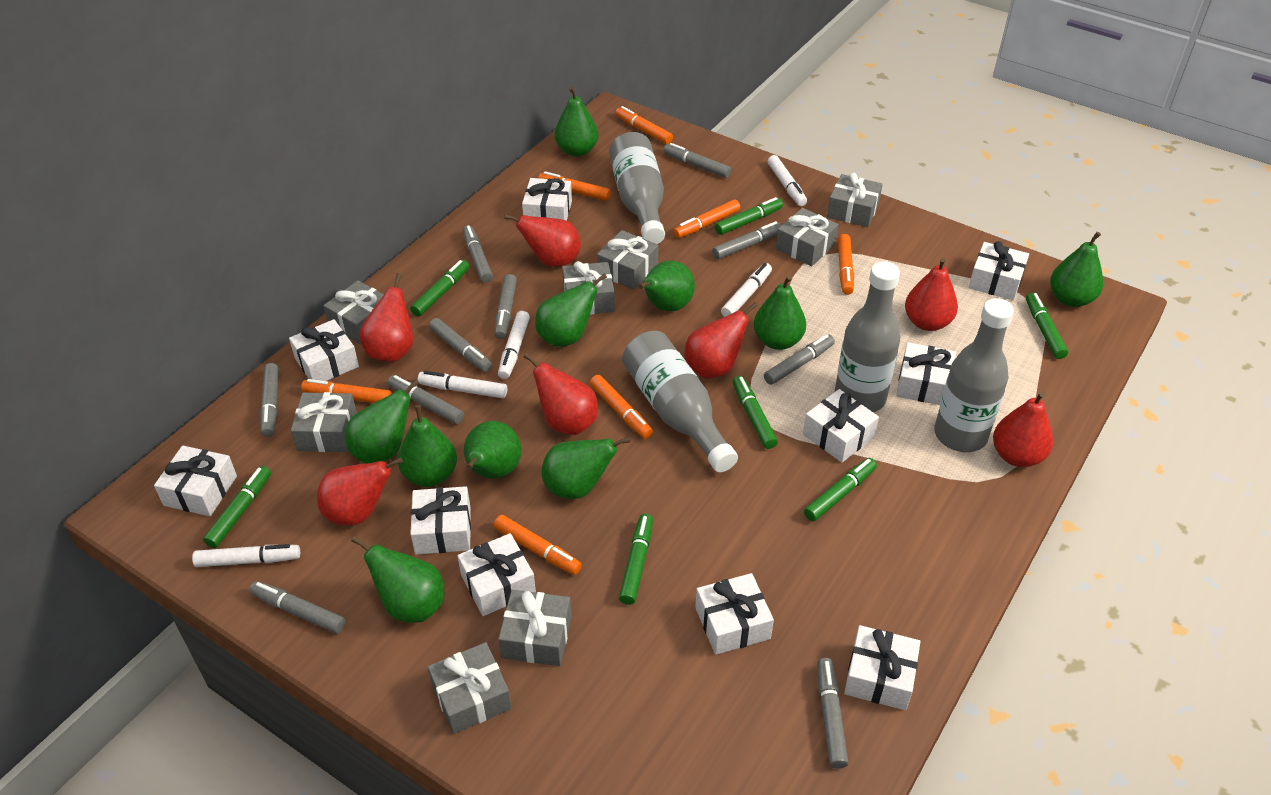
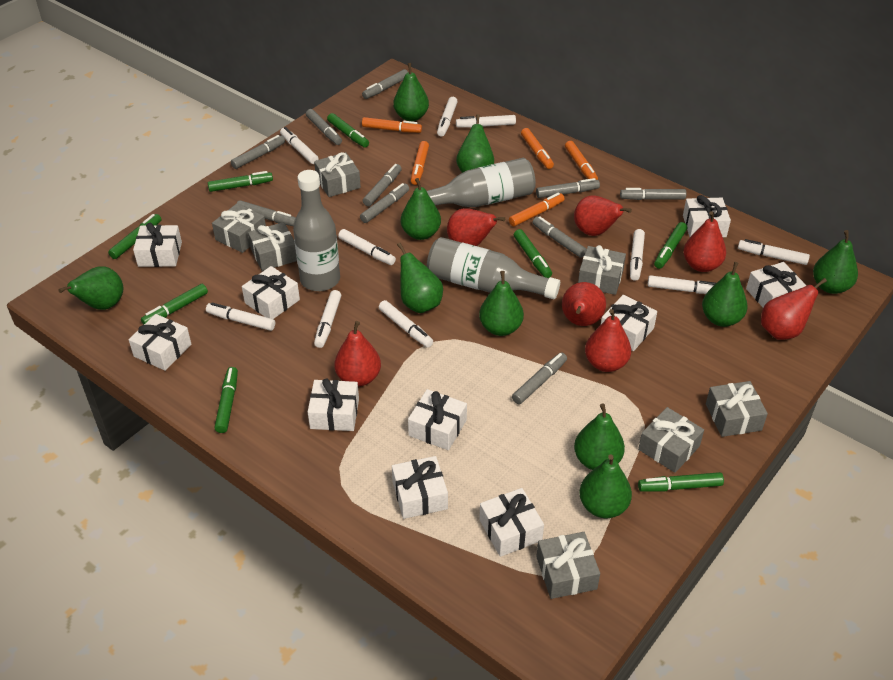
green marker: 7 -> 8
grey bottle: 4 -> 3
grey gift: 8 -> 7
orange marker: 7 -> 5
white marker: 5 -> 10

